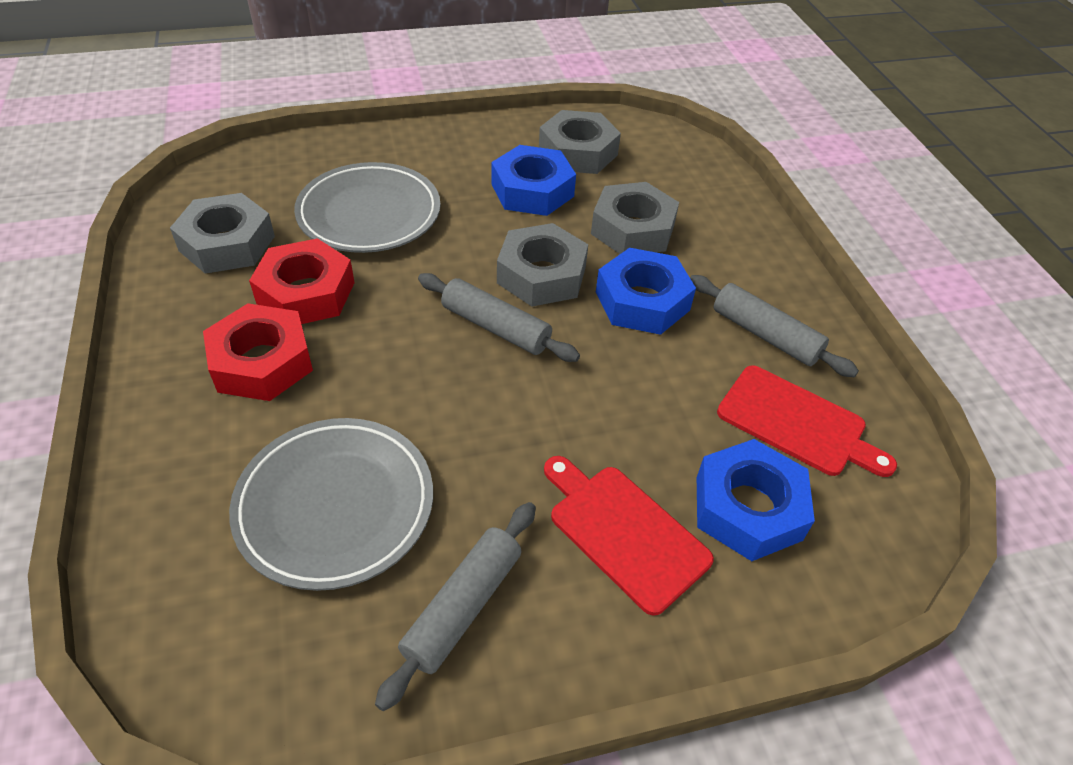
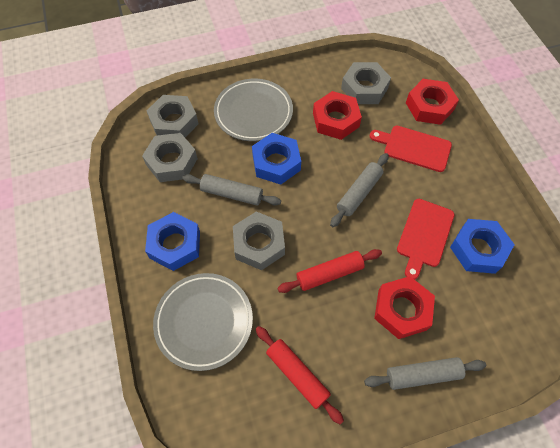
red nut: 2 -> 3
red rolling pin: 0 -> 2

